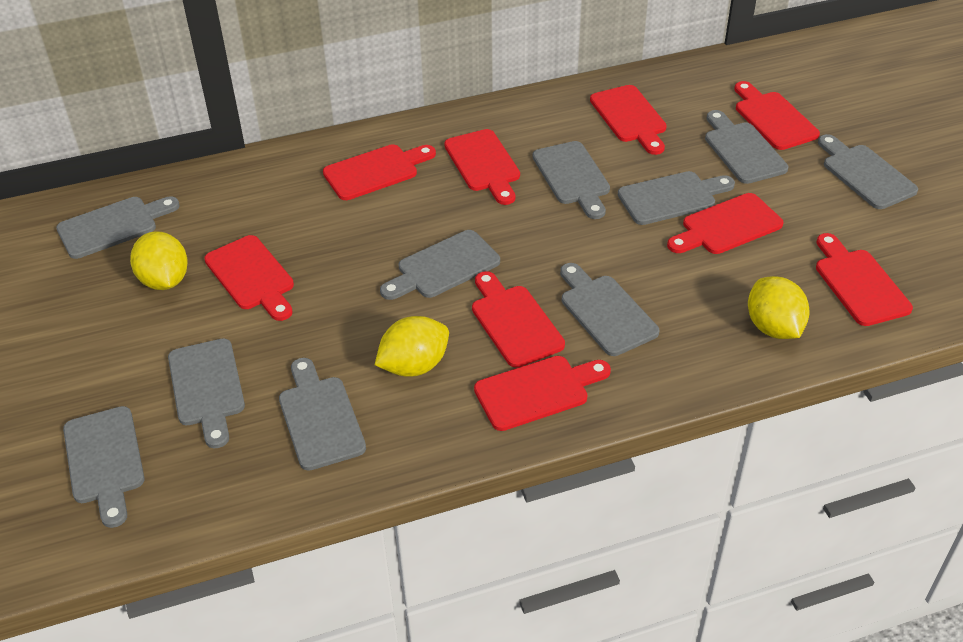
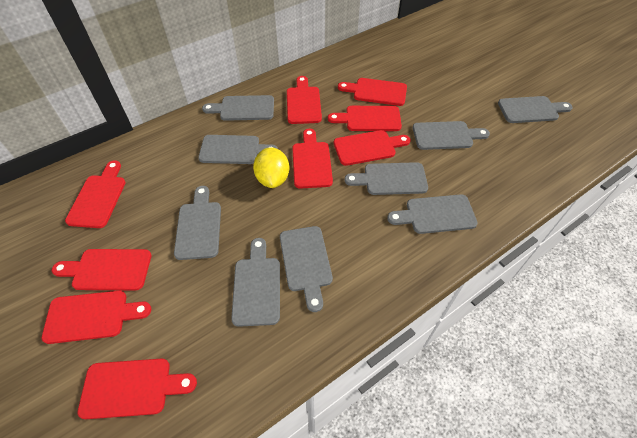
grey cutting board: 10 -> 9
yellow lemon: 3 -> 1

